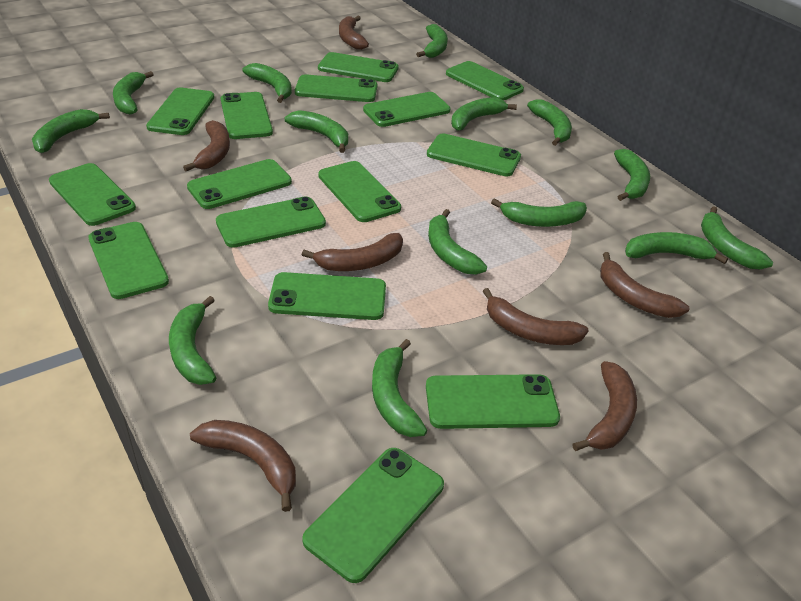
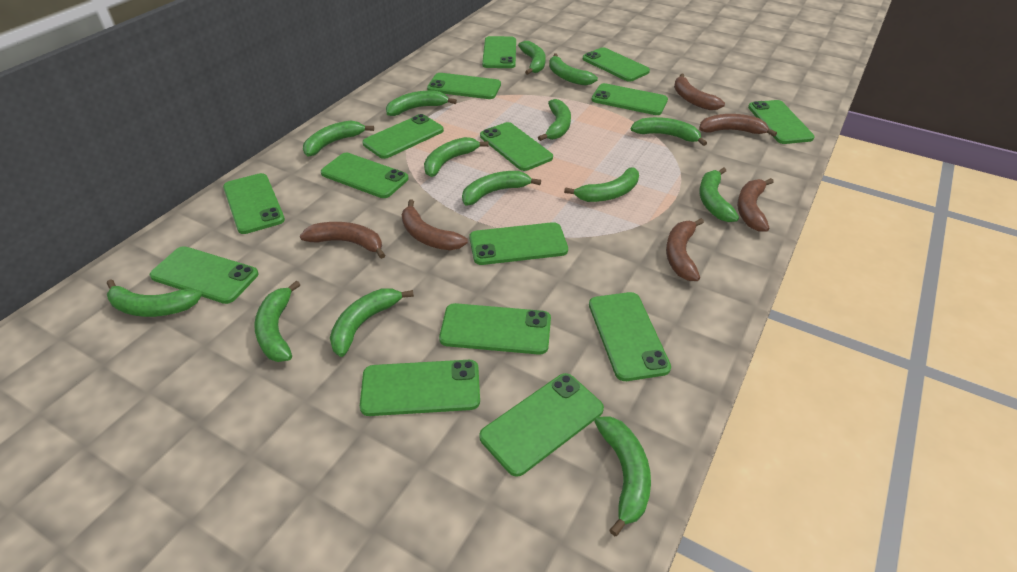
brown banana: 7 -> 6

